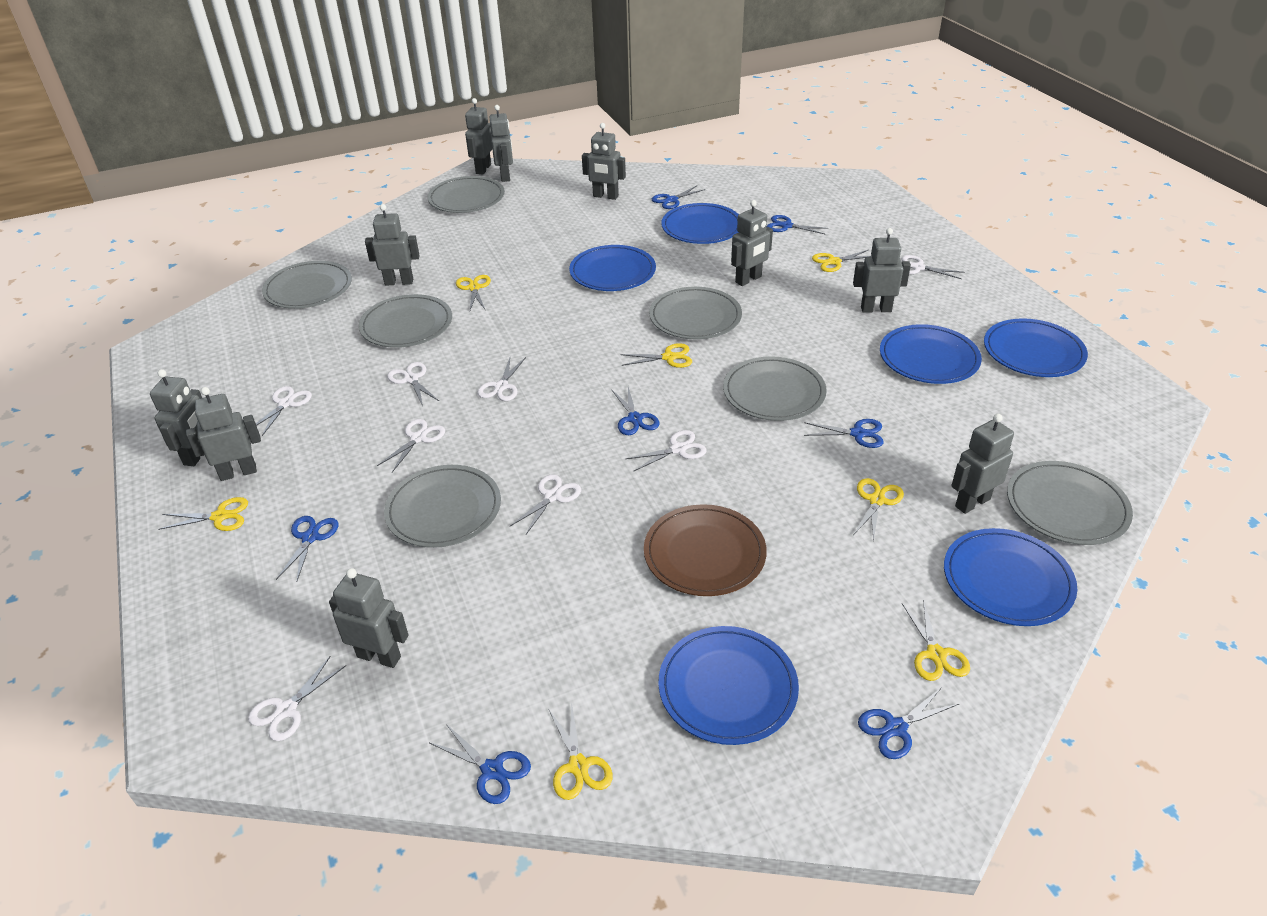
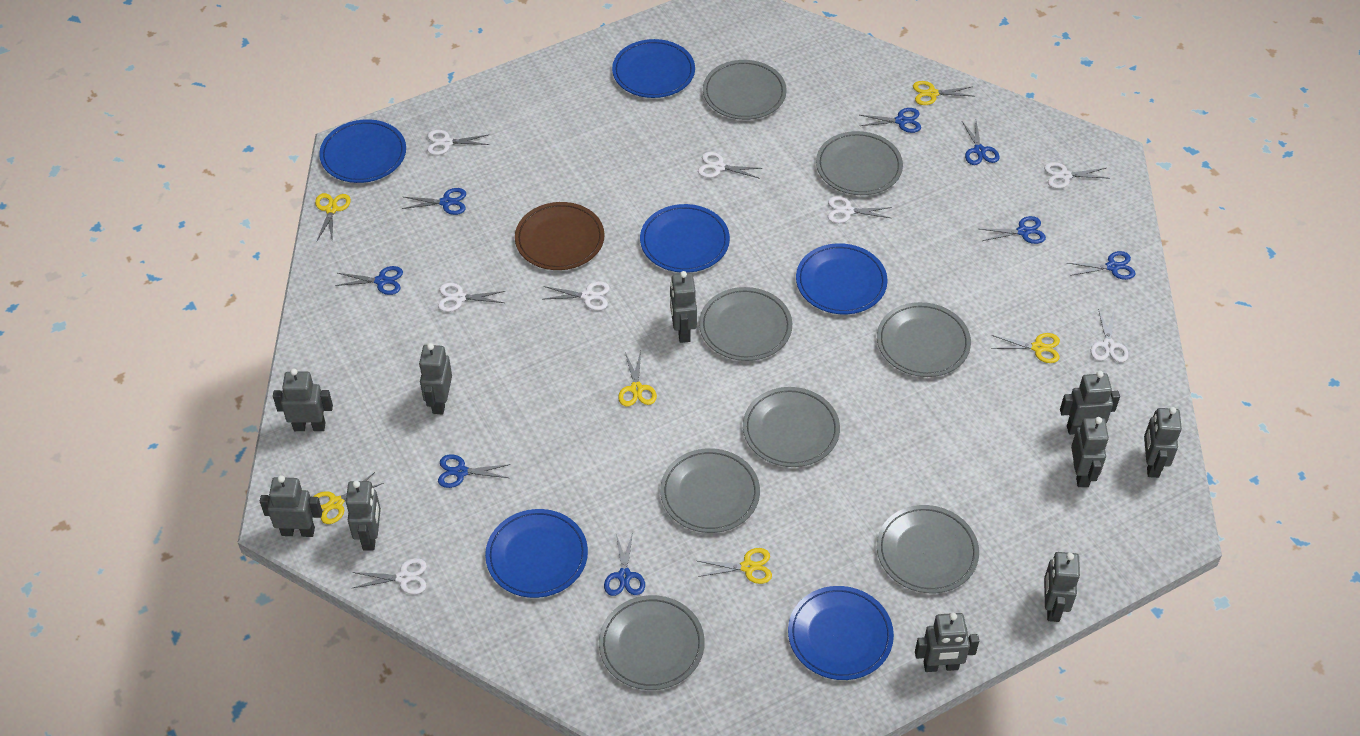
blue scissors: 7 -> 8
grey plate: 7 -> 8
yellow scissors: 7 -> 6

